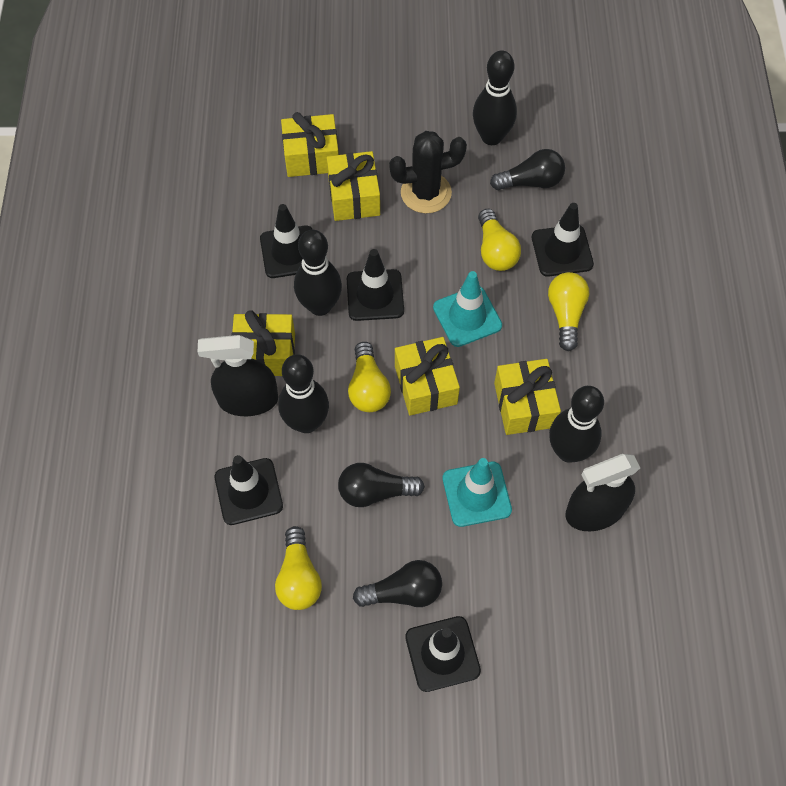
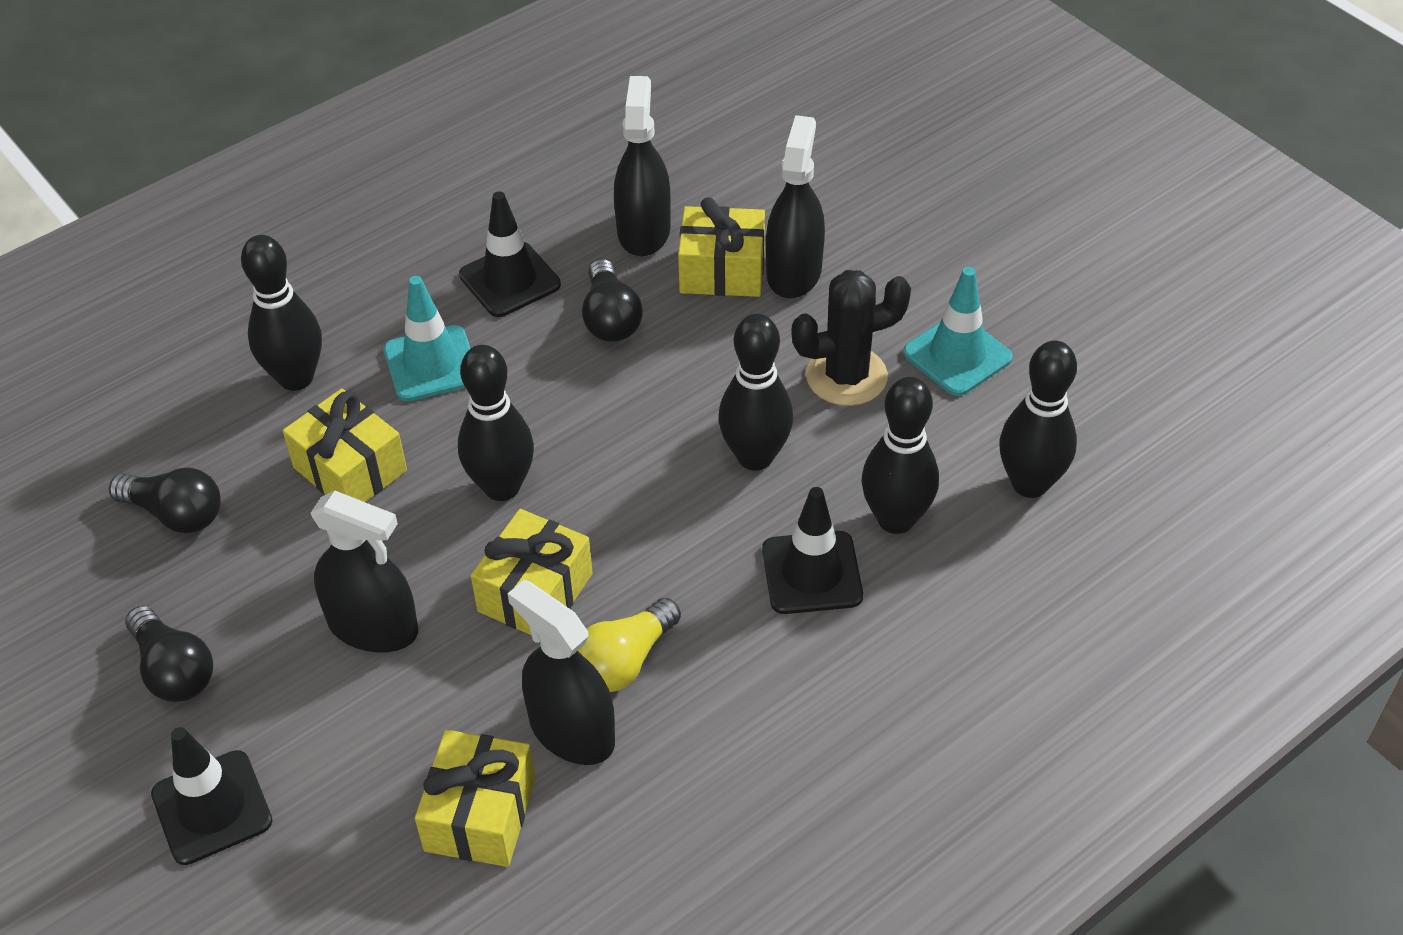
black bowling pin: 4 -> 5
black spray bottle: 2 -> 4
black traffic cone: 5 -> 3
yellow gift: 5 -> 4
yellow light bulb: 4 -> 1

